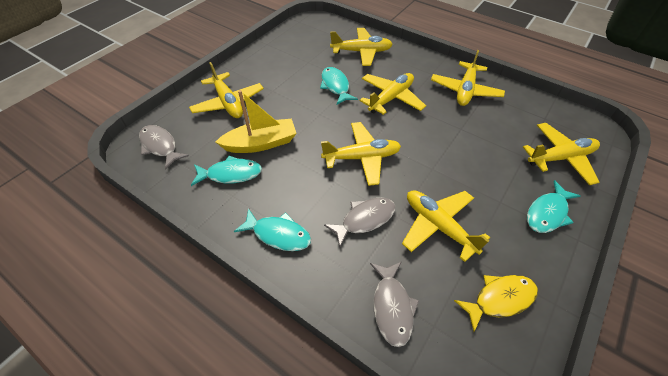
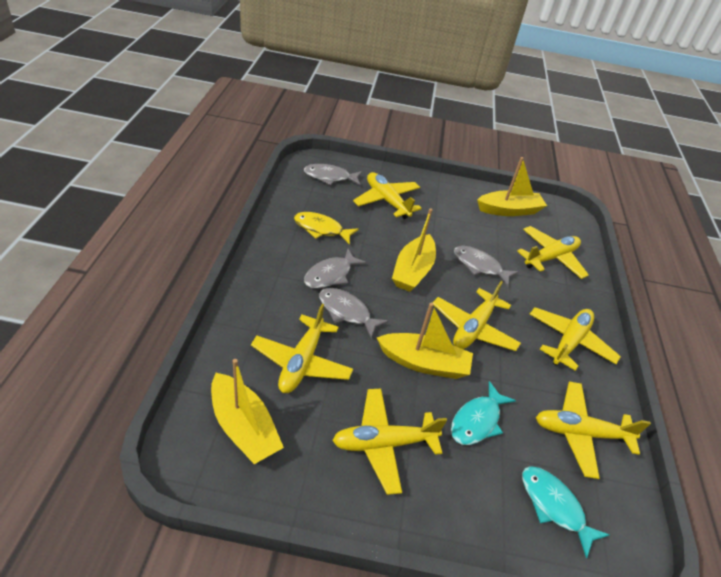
grey fish: 3 -> 4
turquoise fish: 4 -> 2
yellow boat: 1 -> 4

